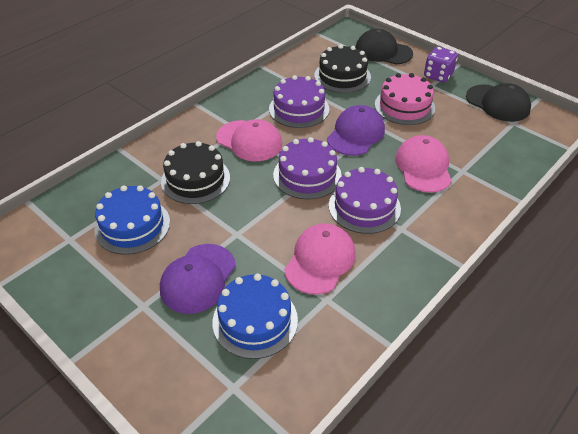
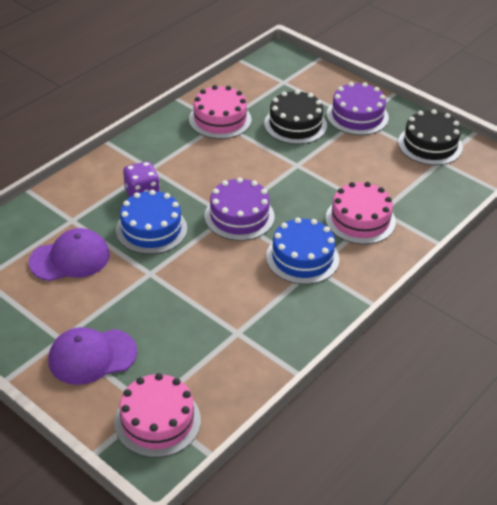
black cap: 2 -> 0
pink cake: 1 -> 3
pink cap: 3 -> 0
purple cake: 3 -> 2

